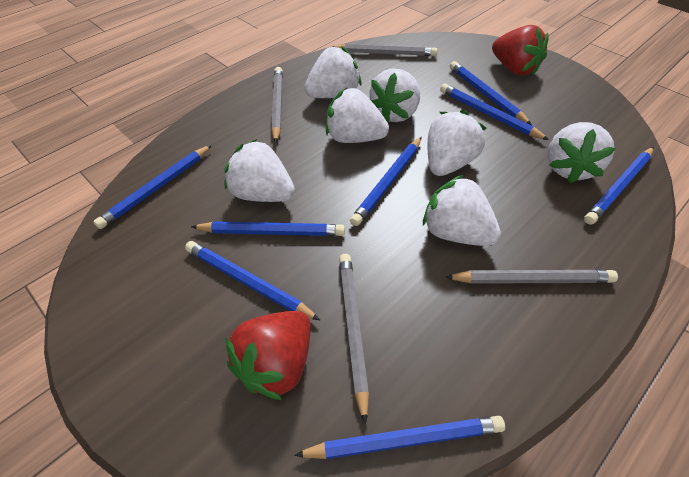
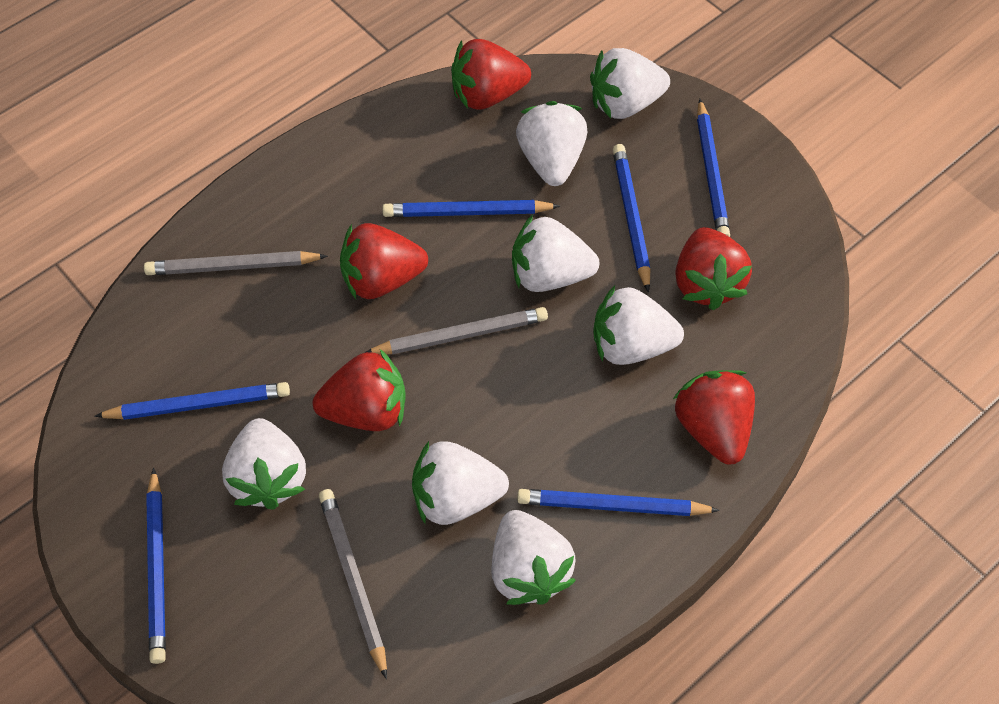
blue pencil: 8 -> 6
grey pencil: 4 -> 3
red strawberry: 2 -> 5

